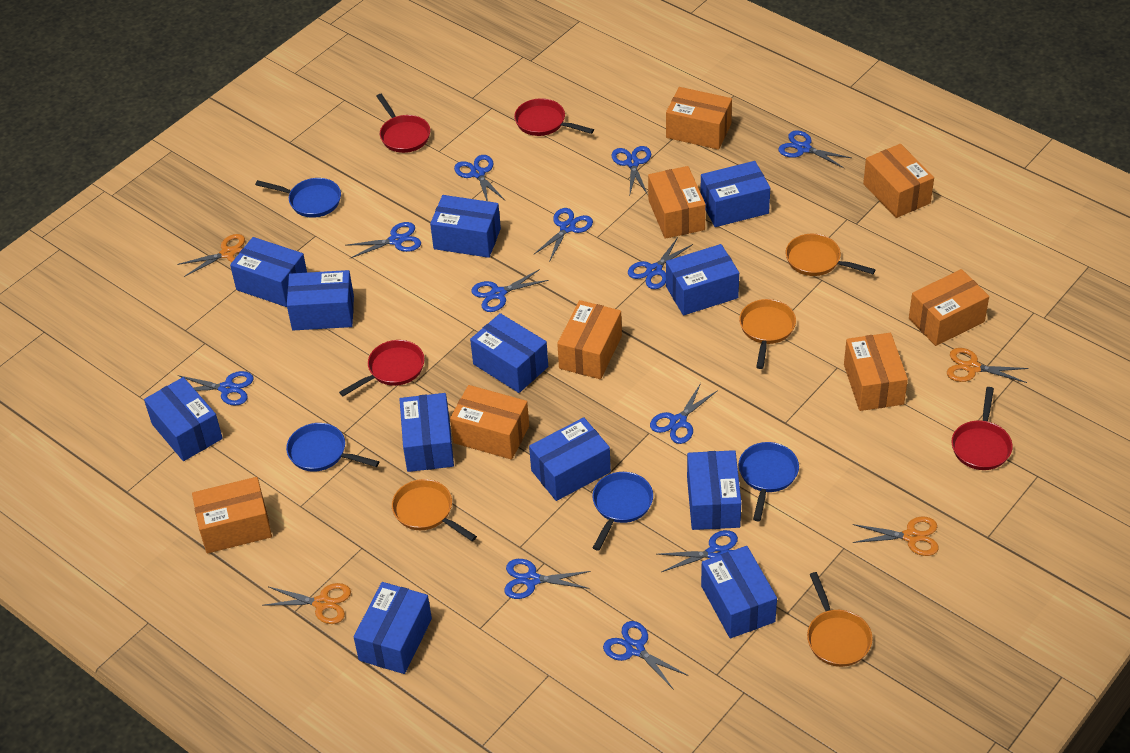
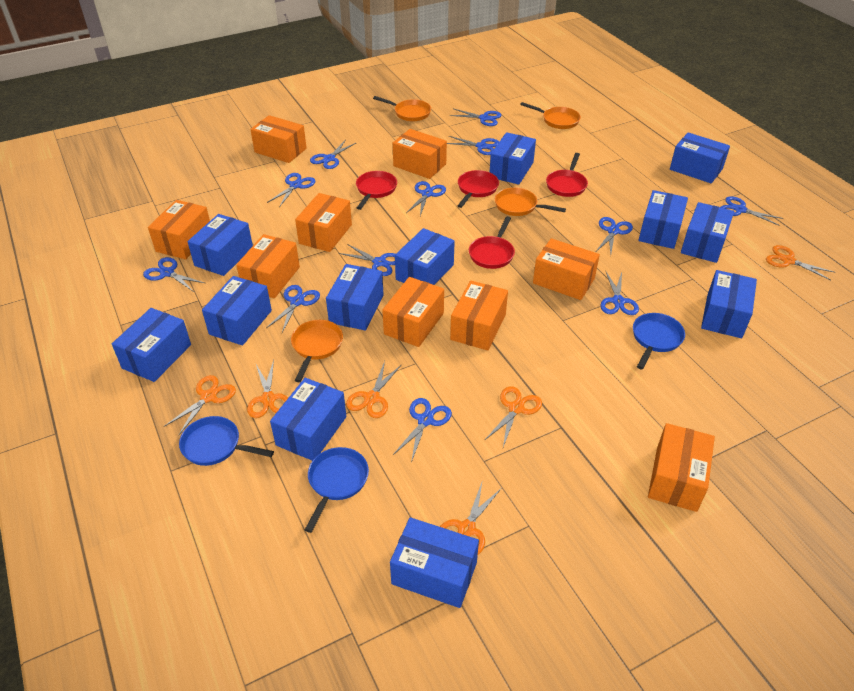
blue pan: 4 -> 3
orange box: 8 -> 9
orange scissors: 4 -> 6

